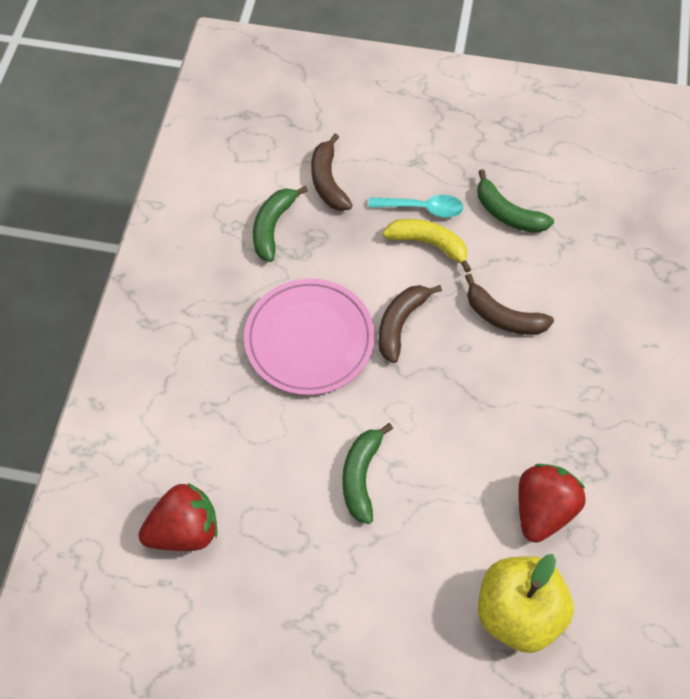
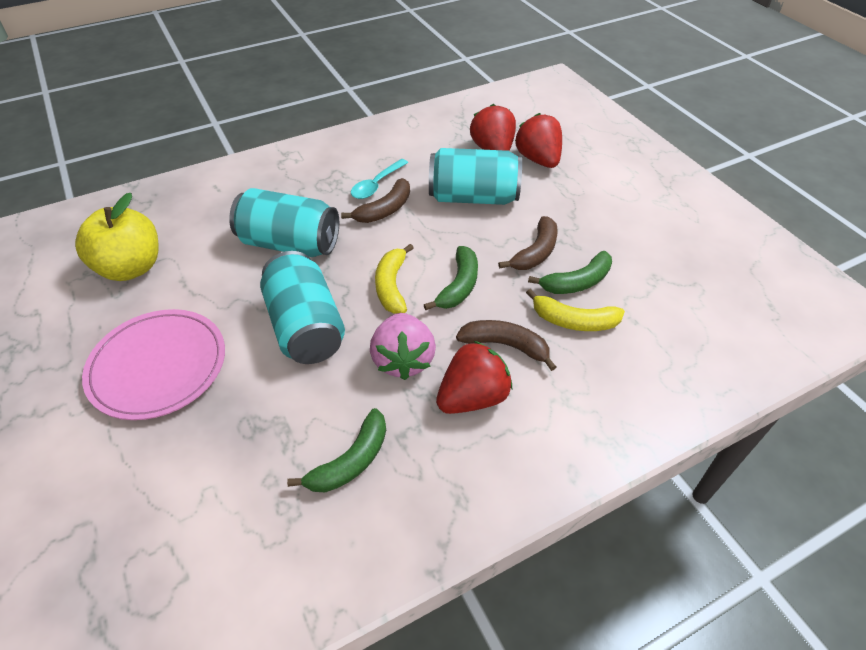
pink strawberry: 0 -> 1
red strawberry: 2 -> 3
turquoise can: 0 -> 3
yellow banana: 1 -> 2

